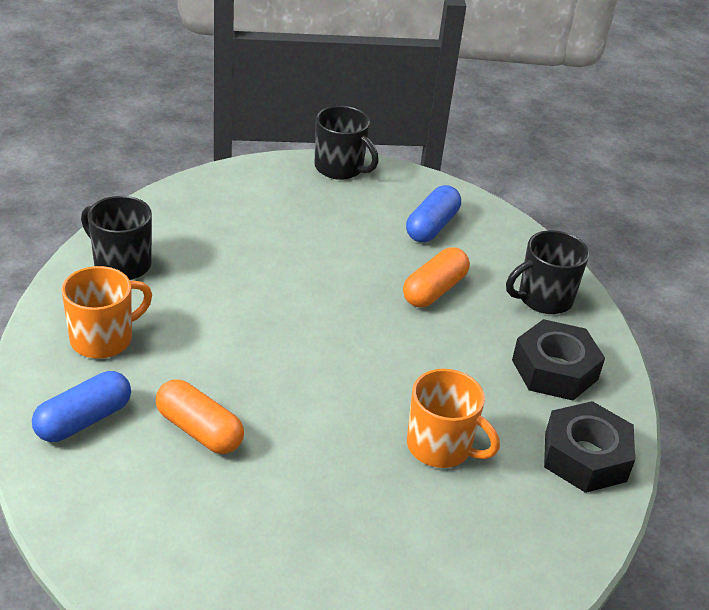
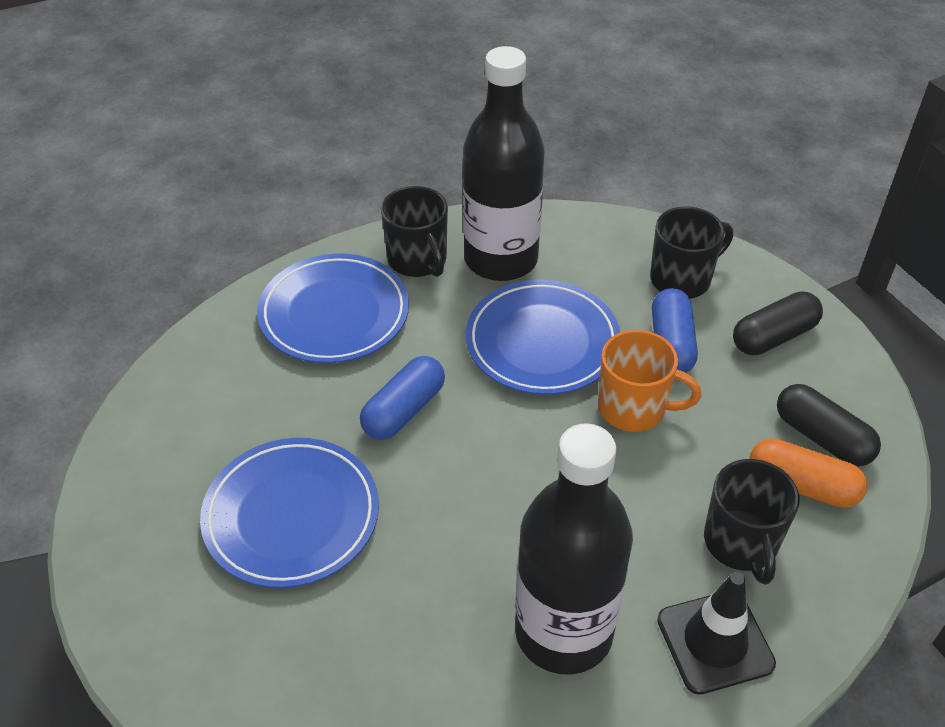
black bottle: 0 -> 2
black capsule: 0 -> 2
black nut: 2 -> 0
black traffic cone: 0 -> 1
blue plate: 0 -> 3
orange capsule: 2 -> 1
orange mug: 2 -> 1

